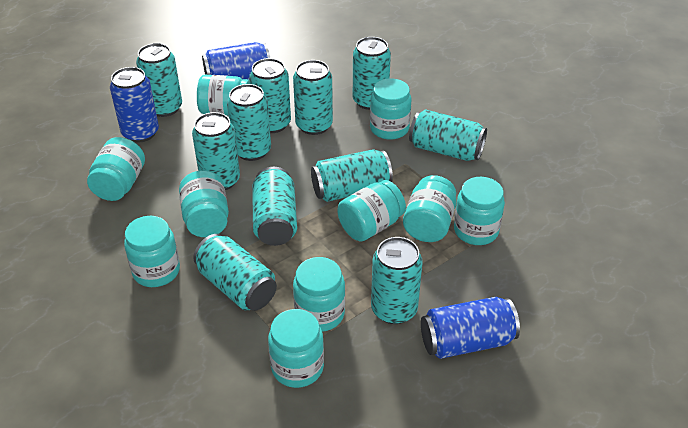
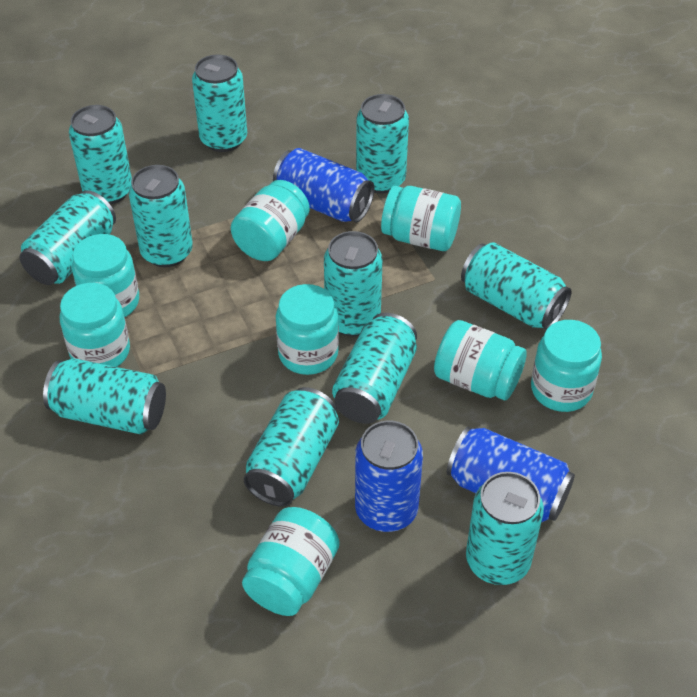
turquoise jar: 10 -> 8

